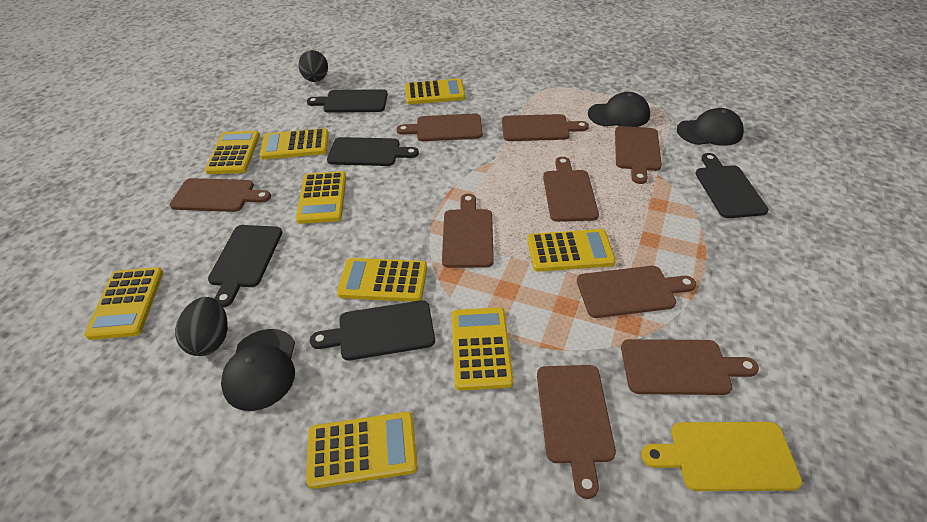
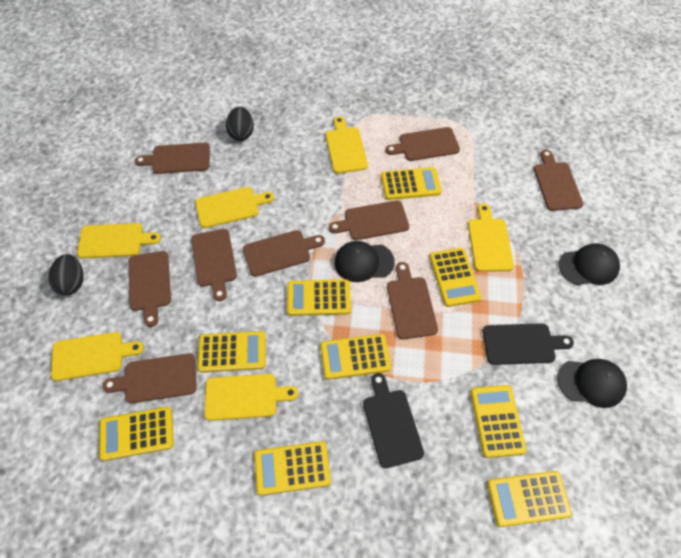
black cutting board: 5 -> 2
yellow cutting board: 1 -> 6

